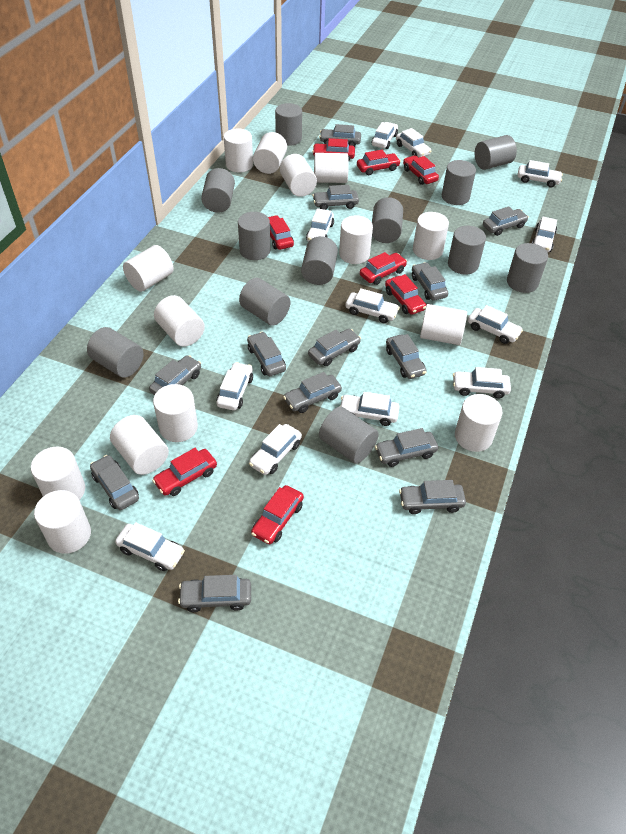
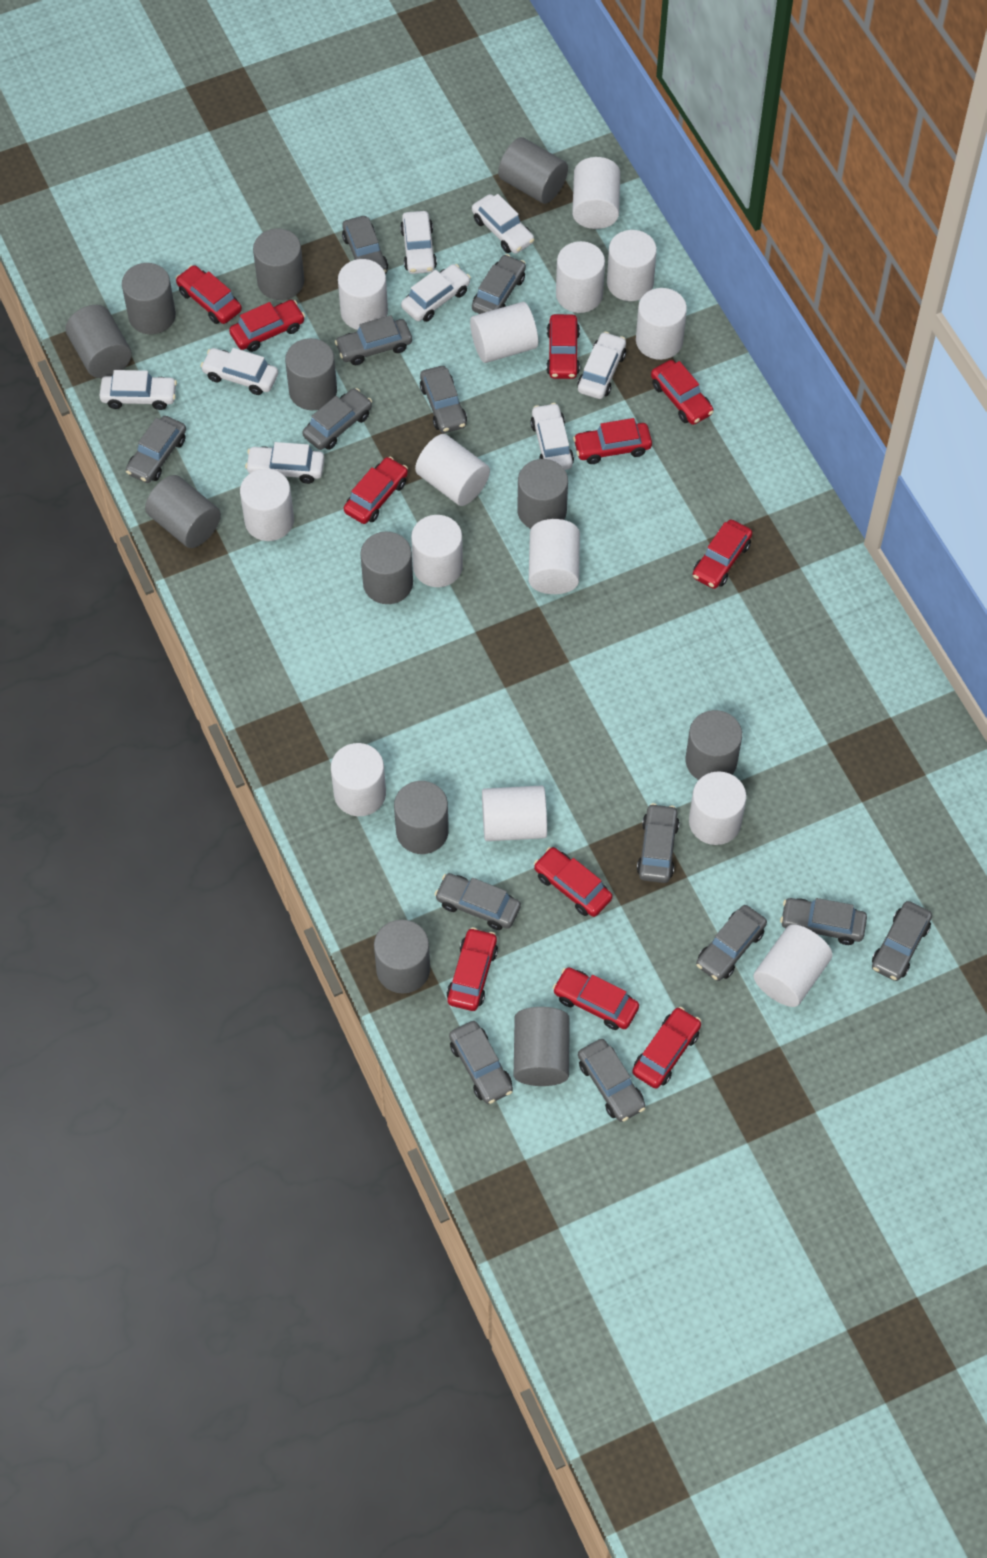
red car: 8 -> 11
white car: 12 -> 8

